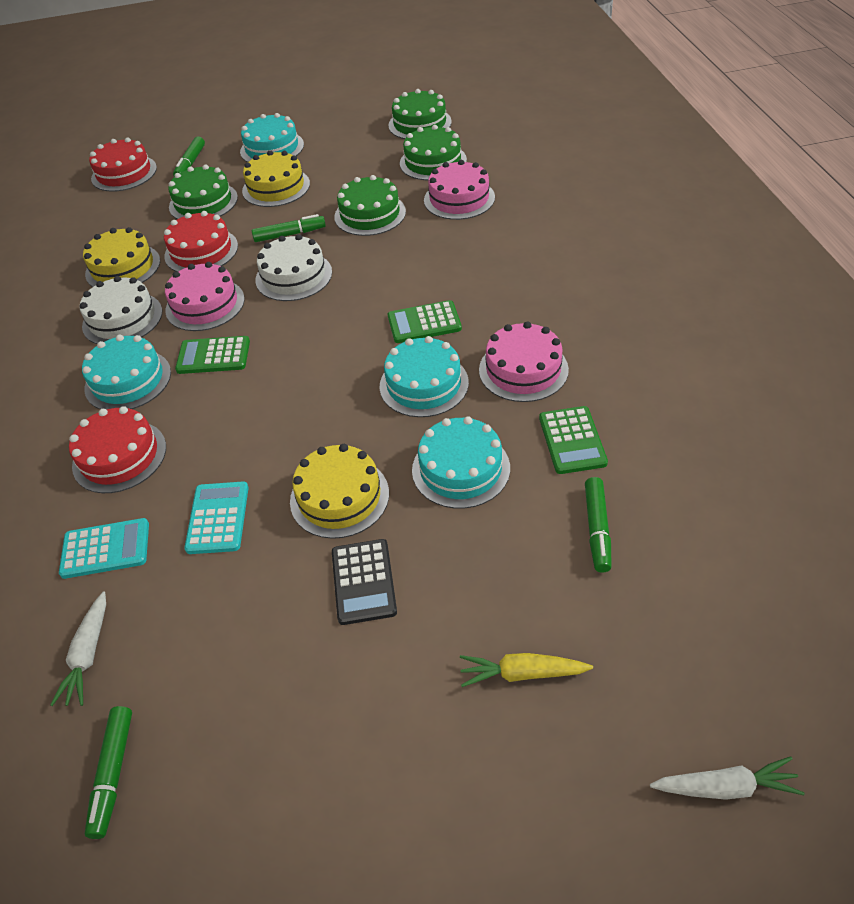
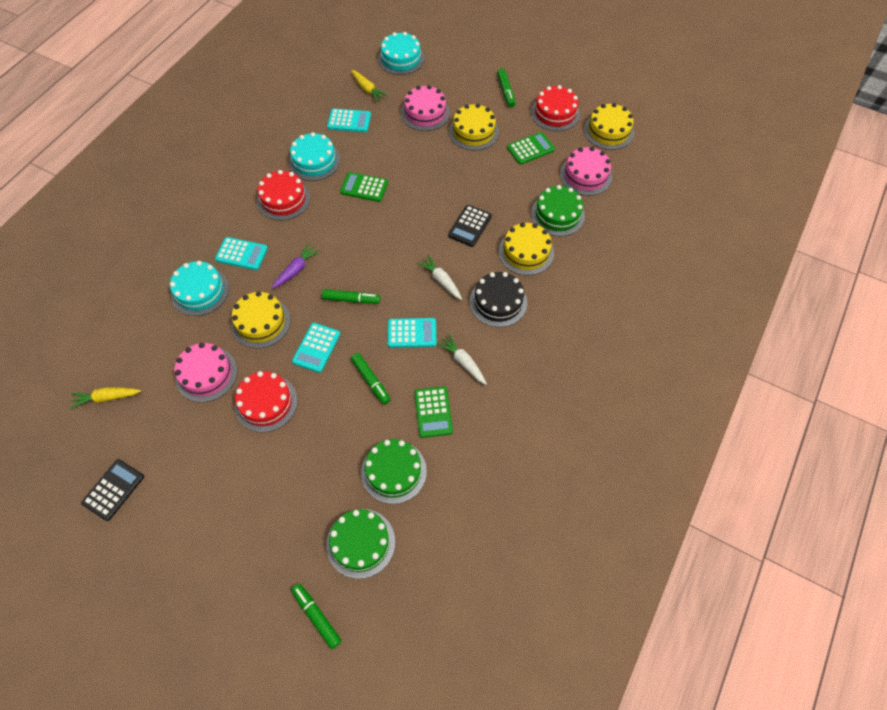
black cake: 0 -> 1
black calculator: 1 -> 2
green cake: 4 -> 3
purple carrot: 0 -> 1
turquoise cake: 4 -> 3
turquoise calculator: 2 -> 4
white cake: 2 -> 0
yellow cake: 3 -> 4
yellow carrot: 1 -> 2

